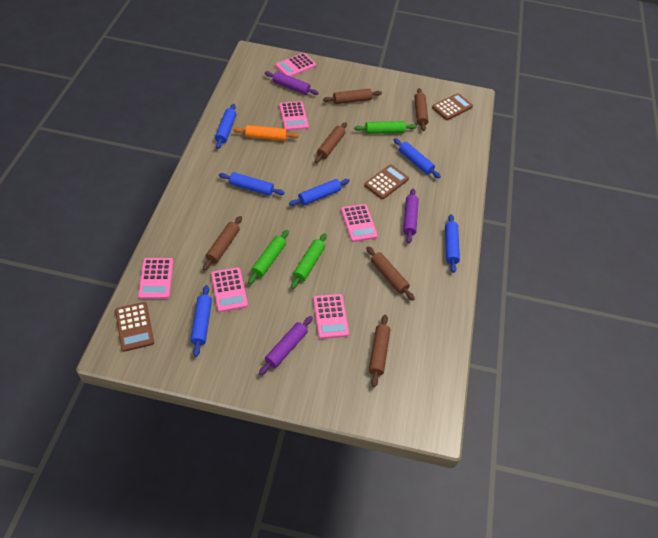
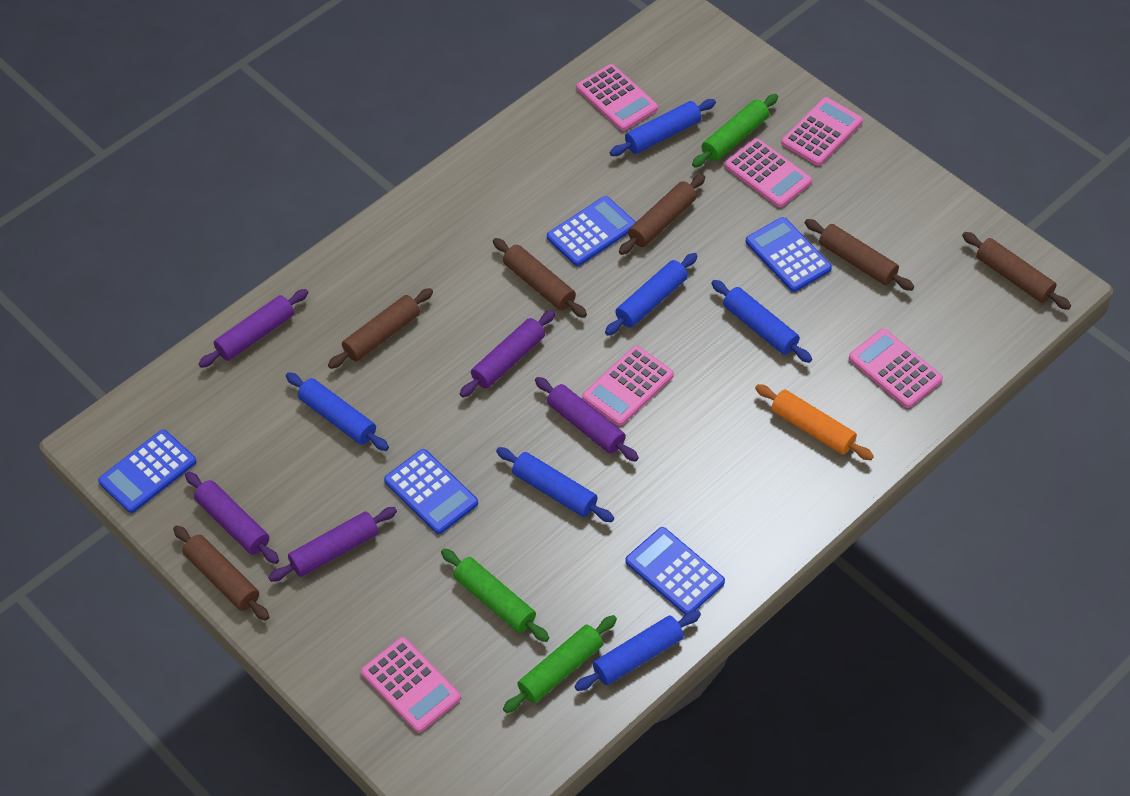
blue calculator: 0 -> 5
brown calculator: 3 -> 0
purple rolling pin: 3 -> 5

